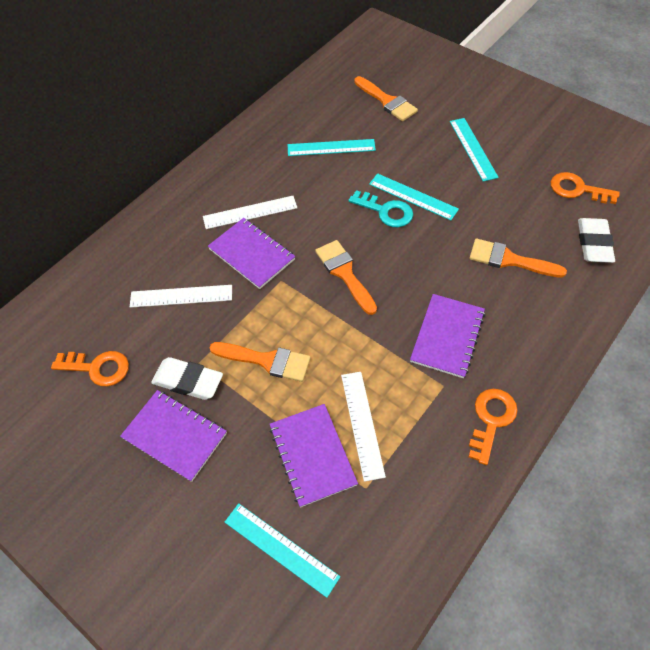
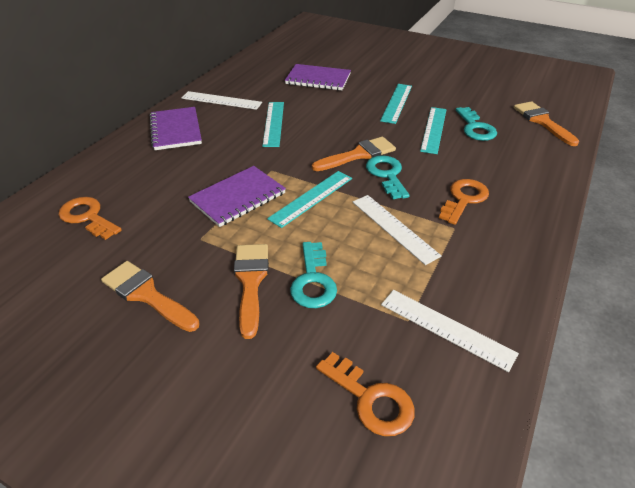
purple notebook: 4 -> 3
turquoise key: 1 -> 3
white eraser: 2 -> 0

